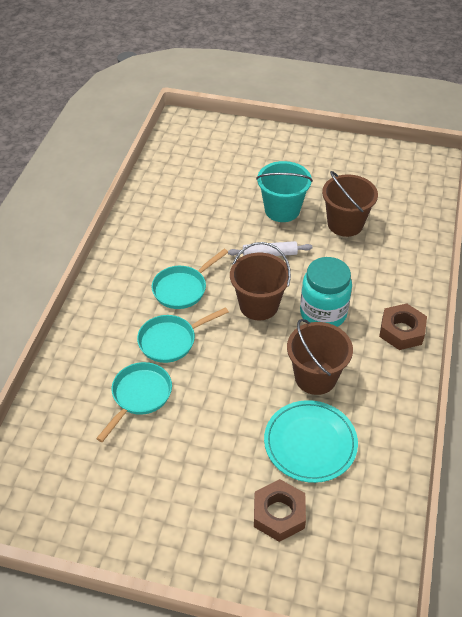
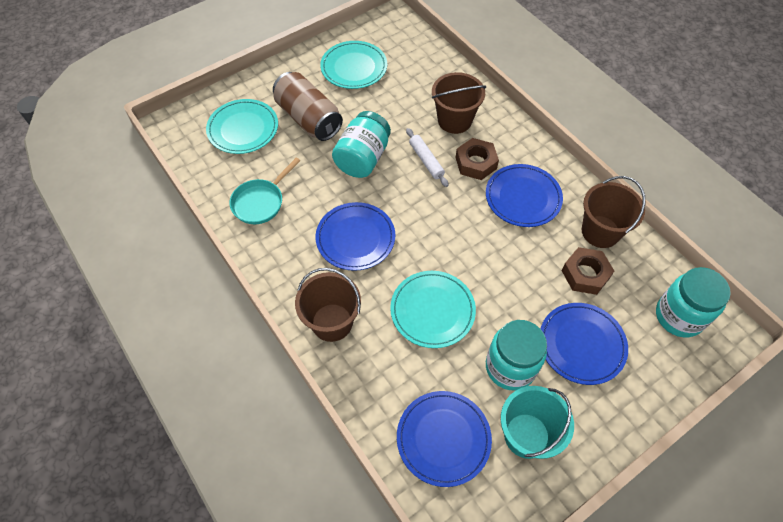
blue plate: 0 -> 4
brown can: 0 -> 1
turquoise jar: 1 -> 3
turquoise pan: 3 -> 1
turquoise plate: 1 -> 3

